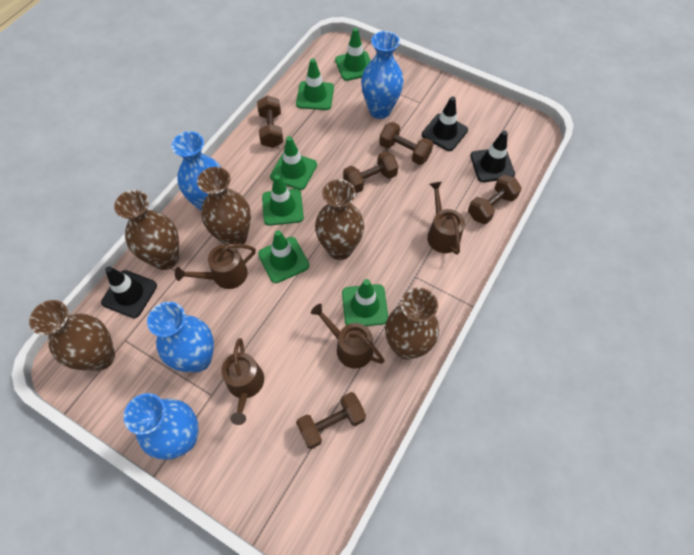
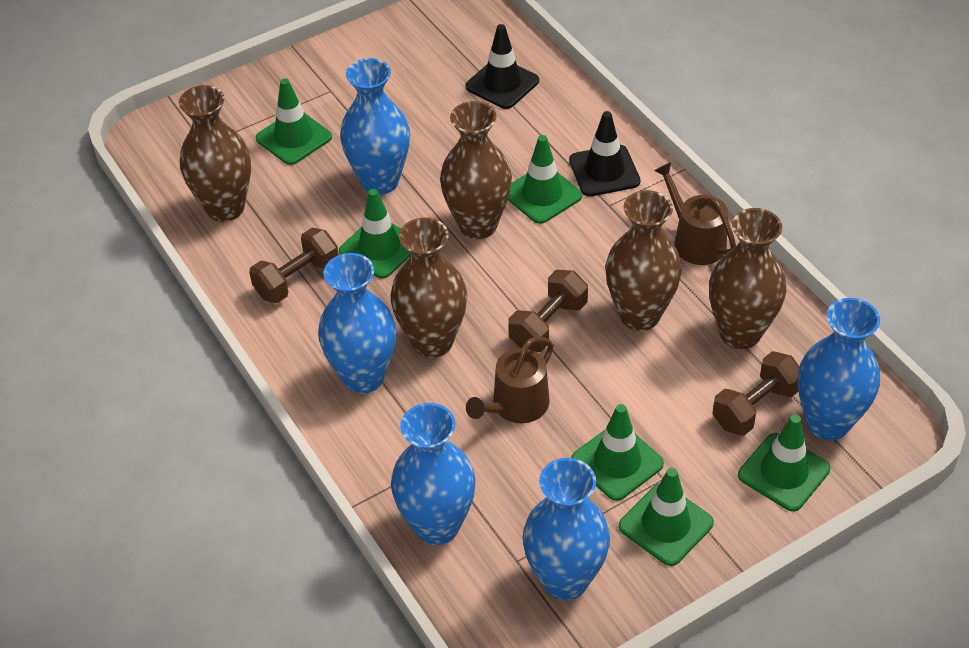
black traffic cone: 3 -> 2
blue vase: 4 -> 5
brown dumbbell: 5 -> 3
brown watering can: 4 -> 2

